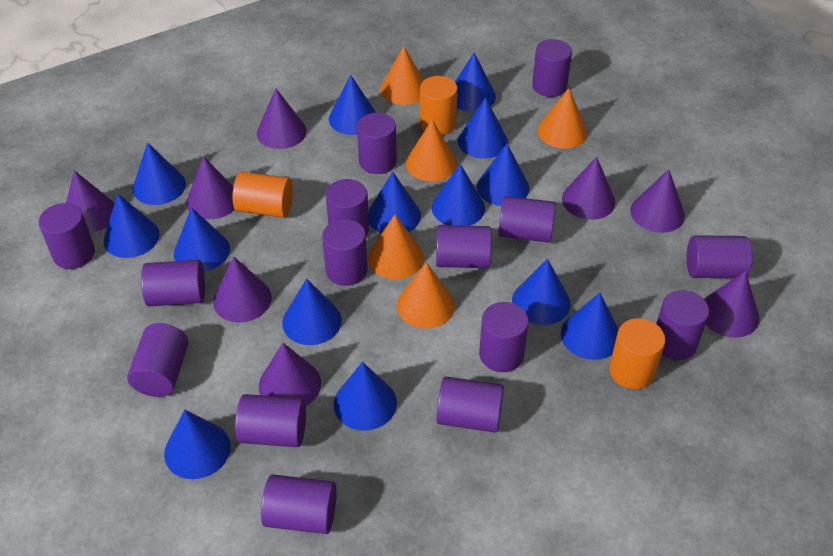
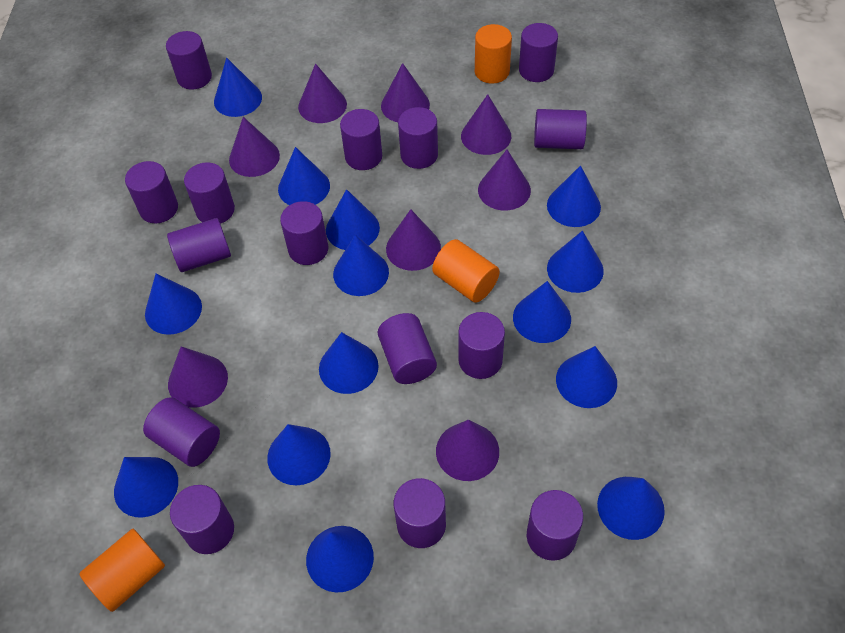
orange cone: 5 -> 0

